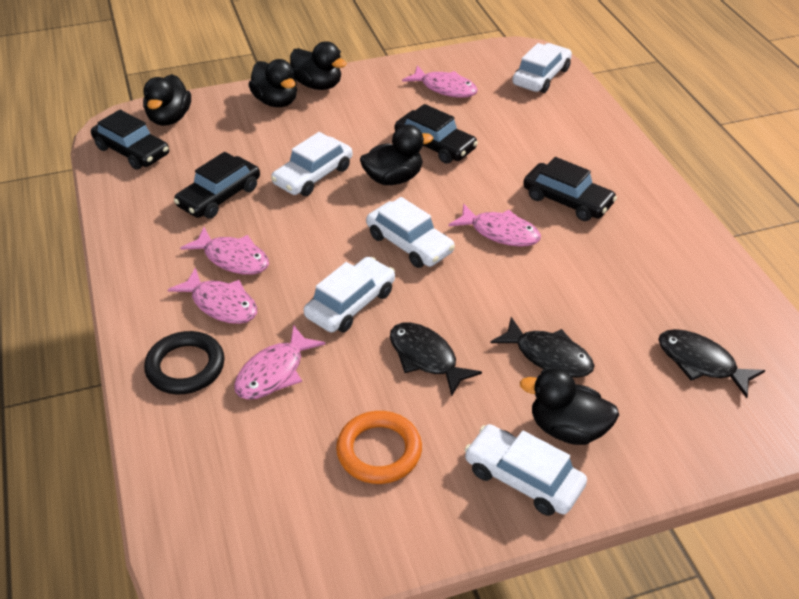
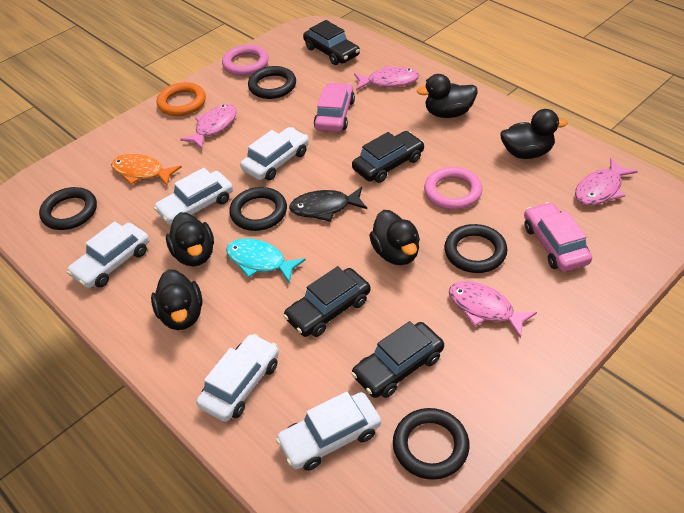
black fish: 3 -> 1
black ring: 1 -> 5
orange fish: 0 -> 1
pink car: 0 -> 2
pink fish: 5 -> 4
pink ring: 0 -> 2
turquoise fish: 0 -> 1

